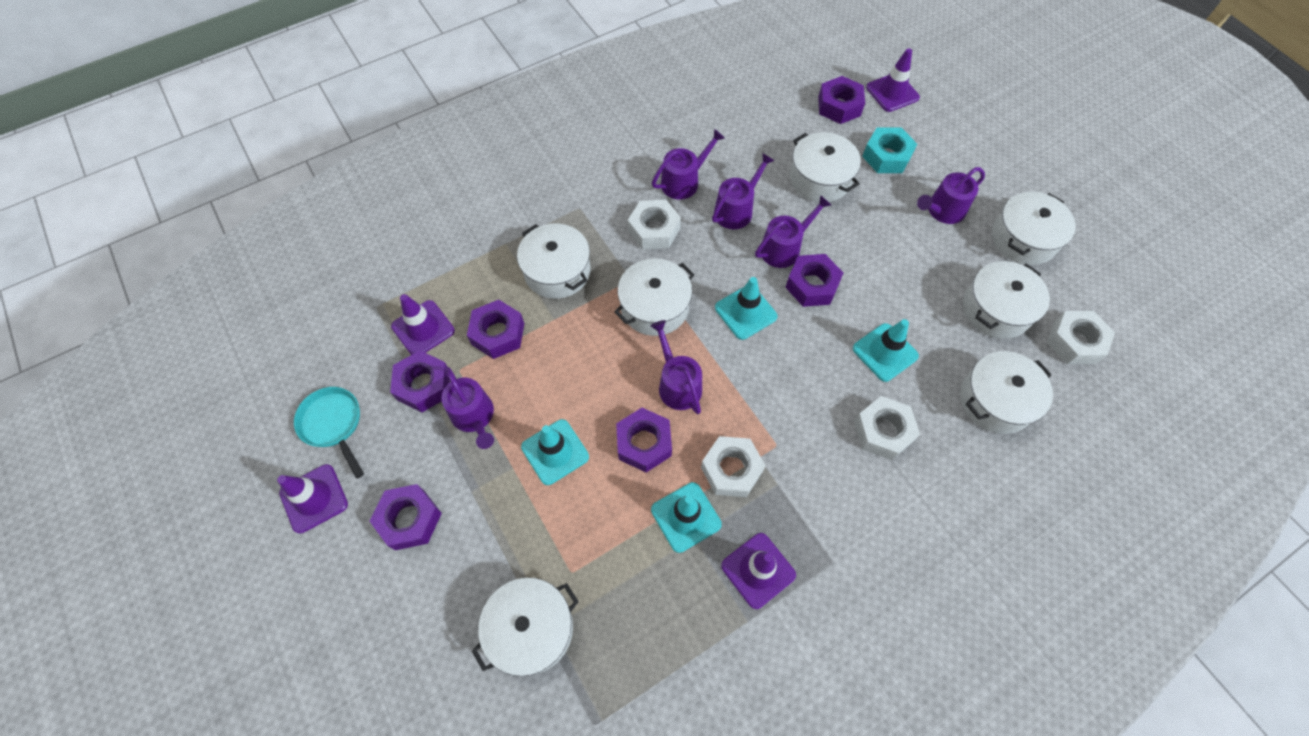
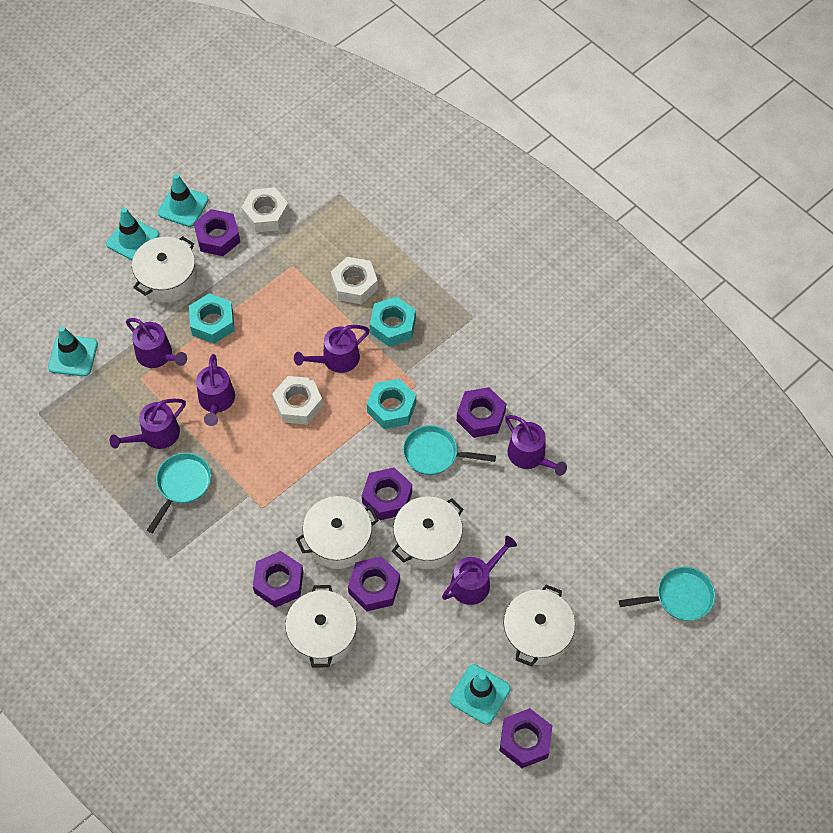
purple traffic cone: 4 -> 0
turquoise nut: 1 -> 3
turquoise pan: 1 -> 3
white nut: 4 -> 3
white pot: 7 -> 5

